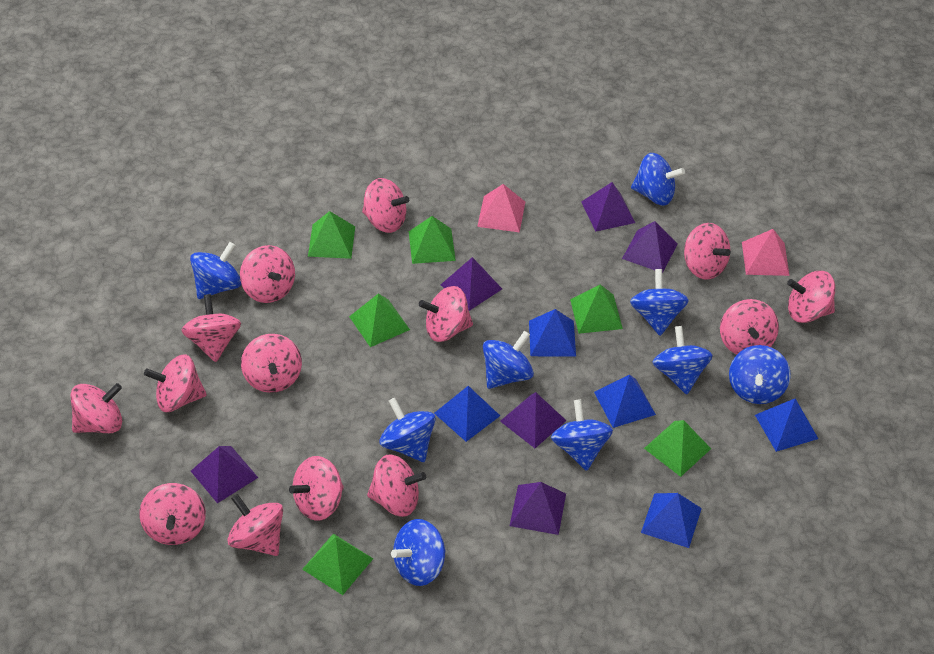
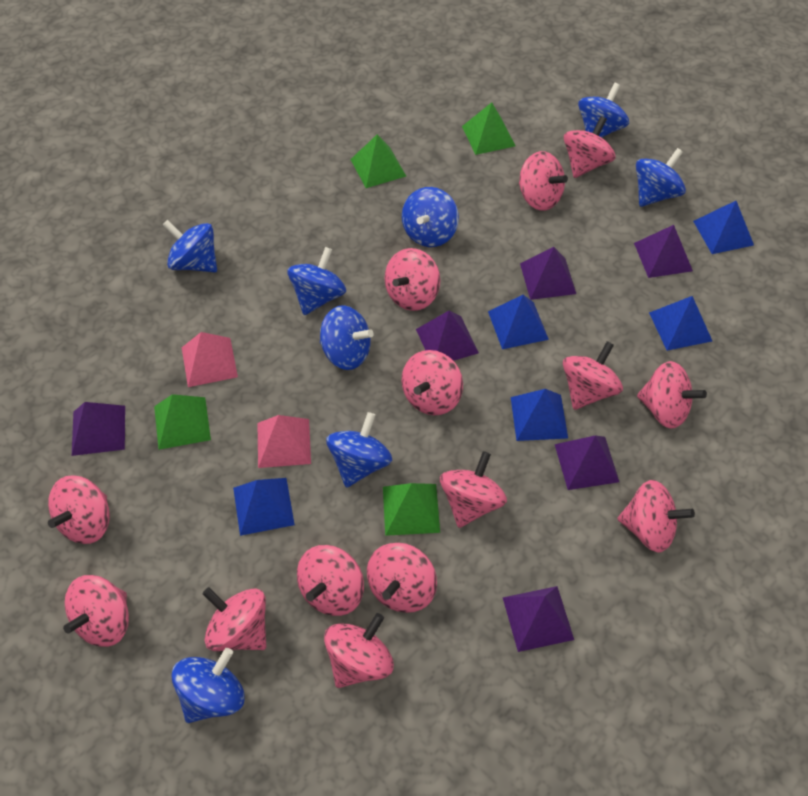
blue spinning top: 9 -> 8
green pyramid: 6 -> 4

